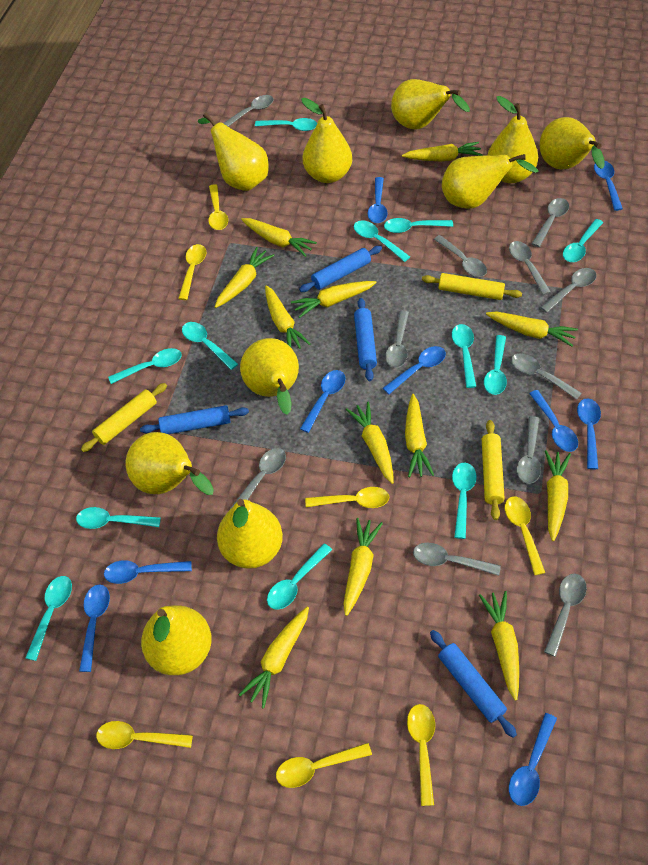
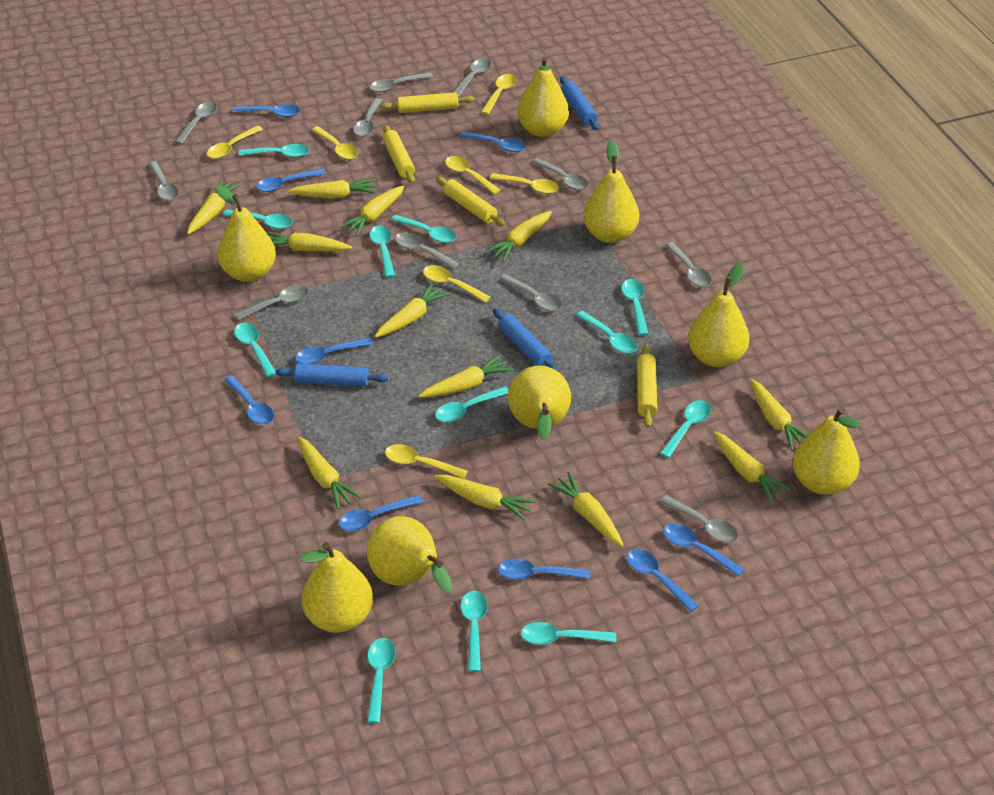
blue rolling pin: 4 -> 3
yellow pear: 10 -> 8
yellow rolling pin: 3 -> 4

